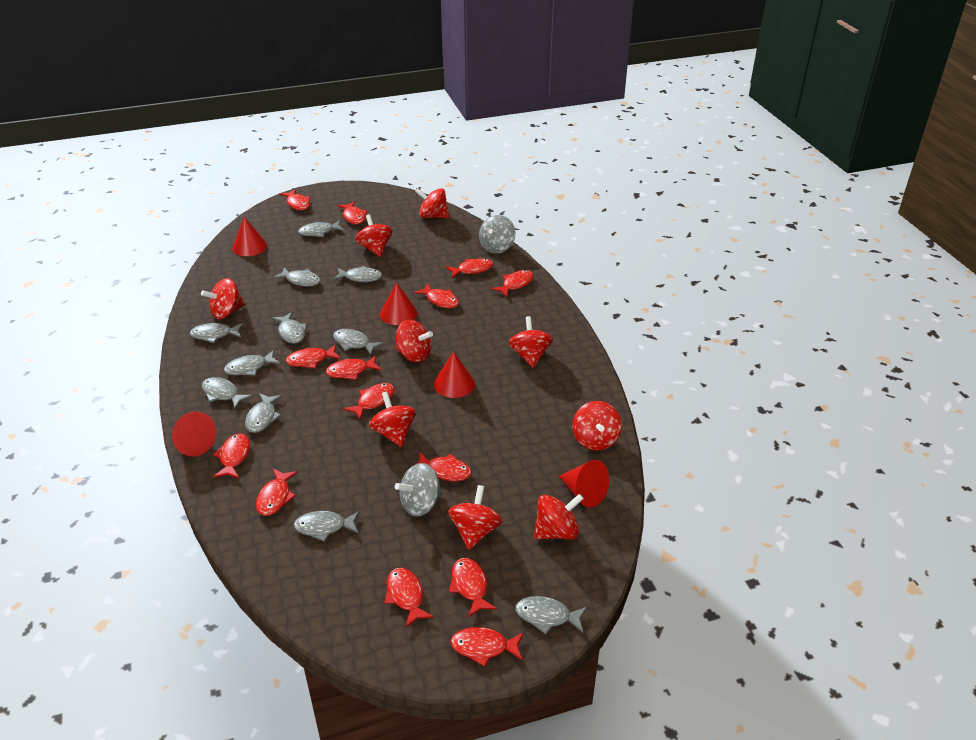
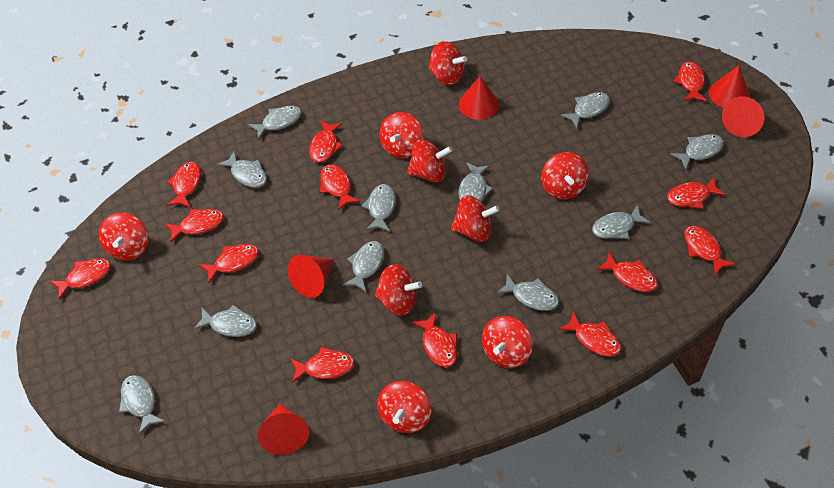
grey spinning top: 2 -> 0
red fish: 14 -> 13

